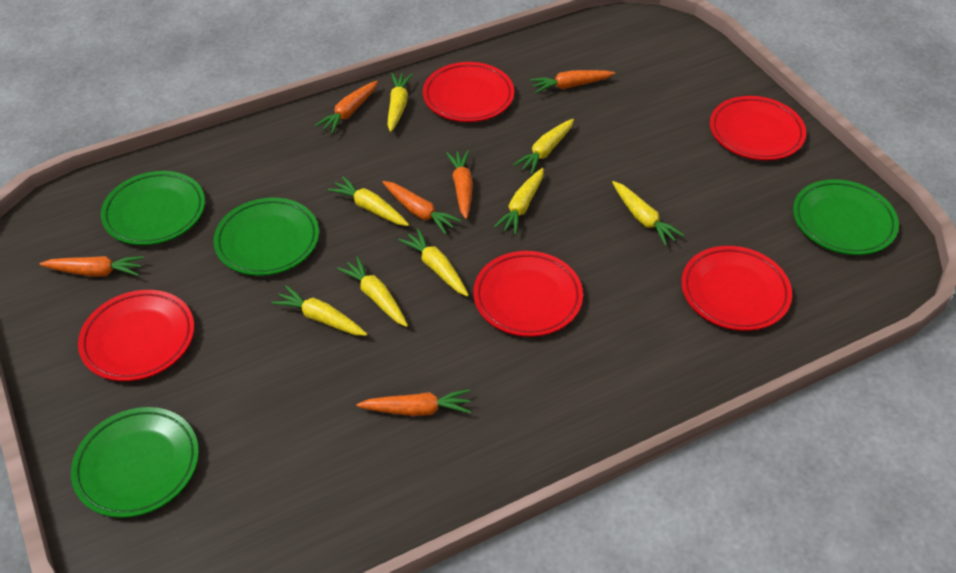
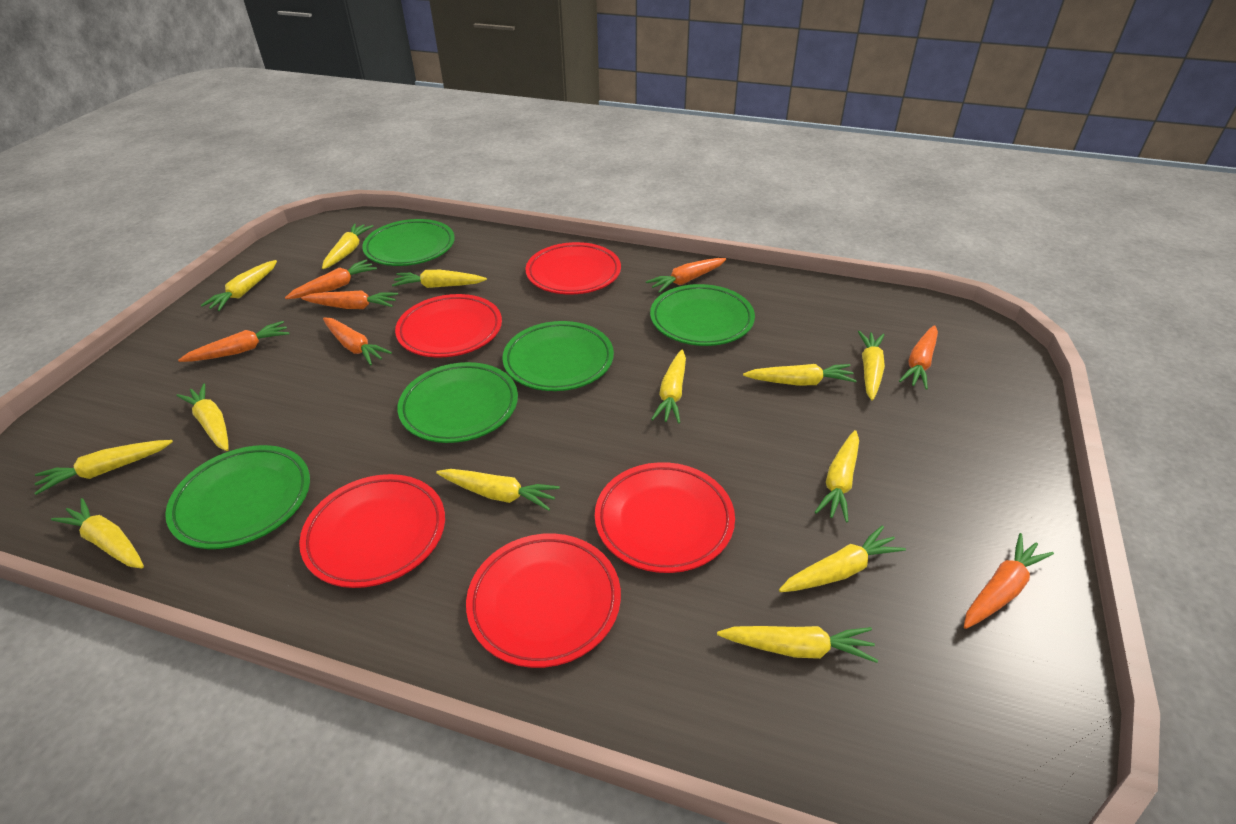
green plate: 4 -> 5
orange carrot: 6 -> 7
yellow carrot: 8 -> 13

